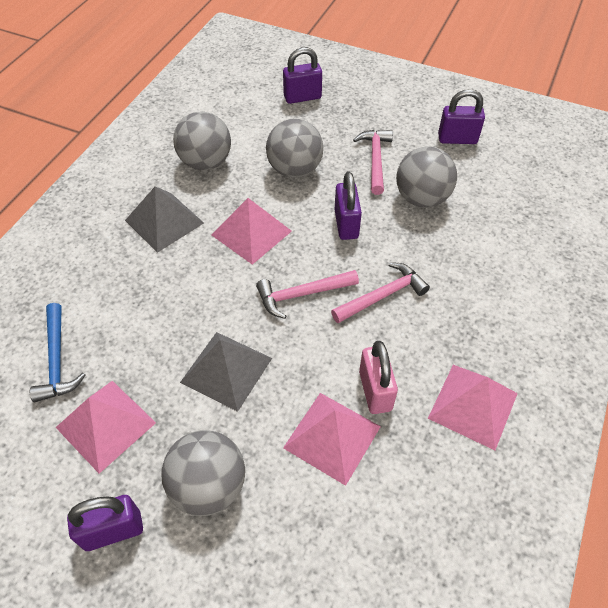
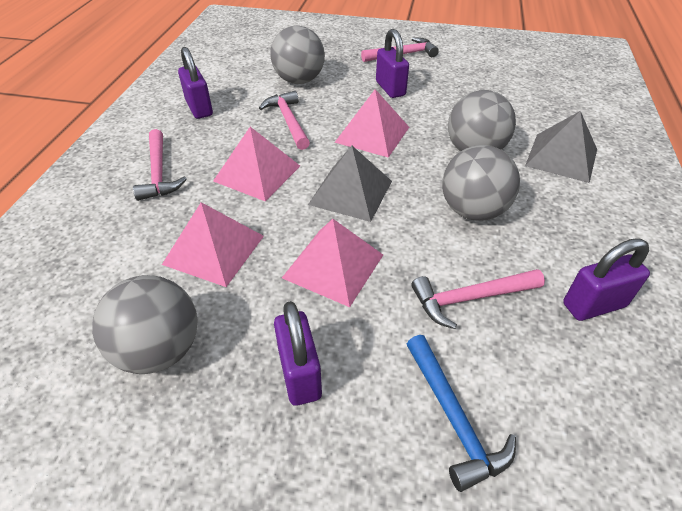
pink hammer: 3 -> 4
pink padlock: 1 -> 0

